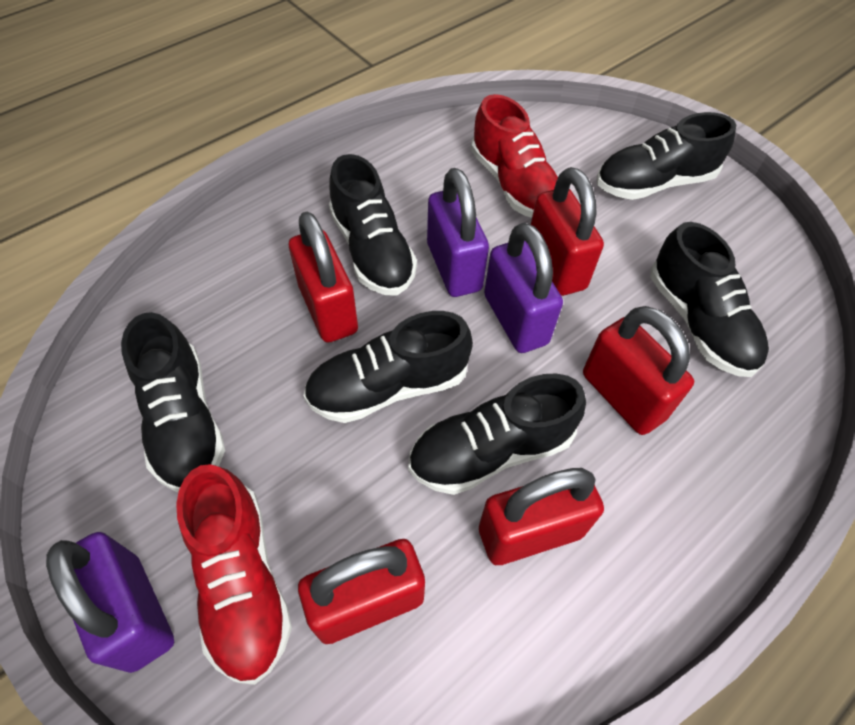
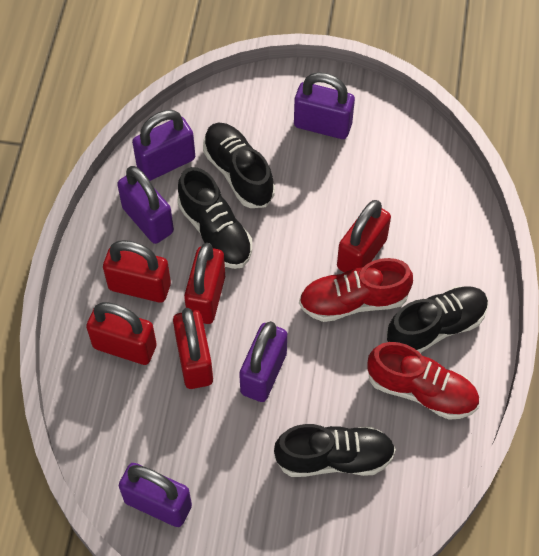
black shoe: 6 -> 4
purple padlock: 3 -> 5

